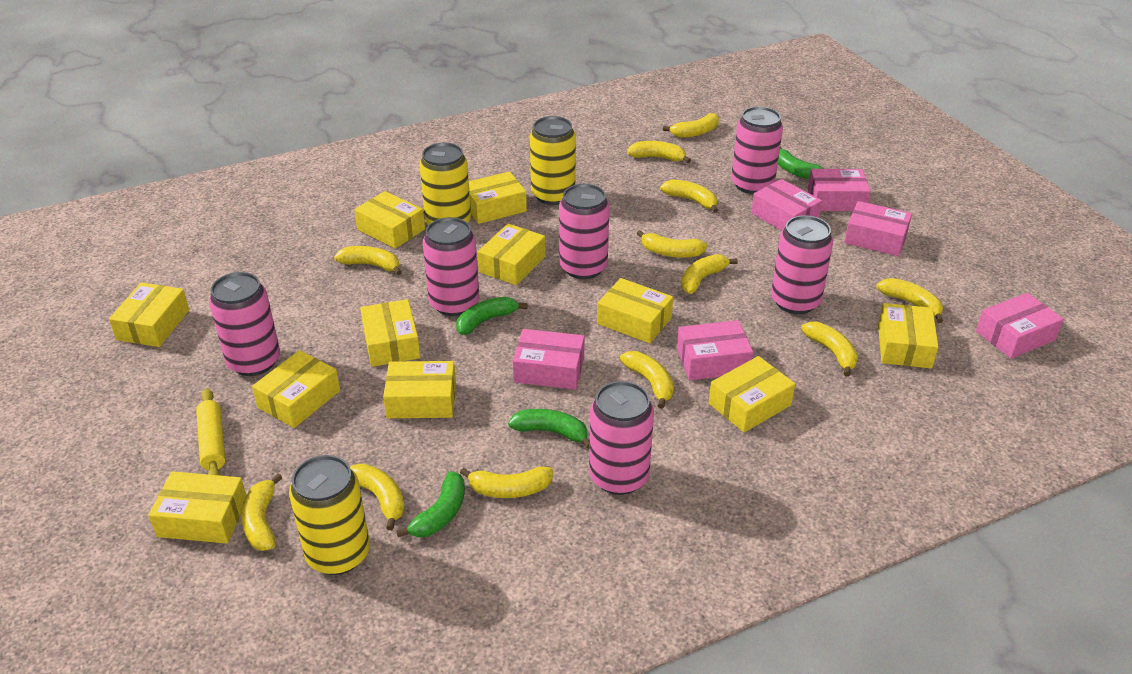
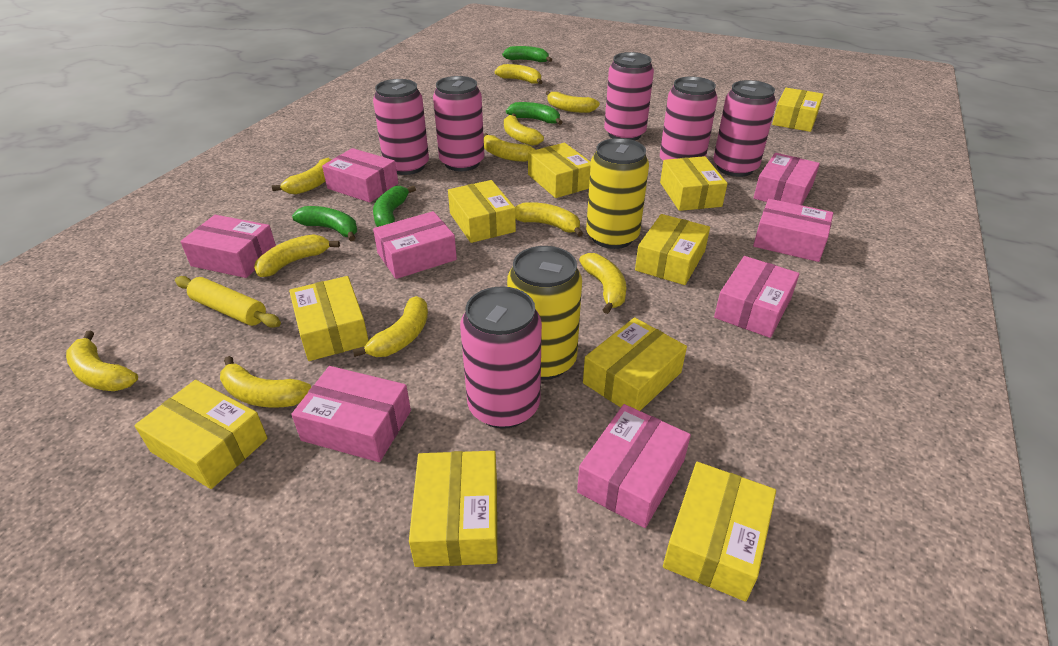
pink box: 6 -> 8
yellow banana: 12 -> 11
yellow box: 11 -> 10
yellow can: 3 -> 2

